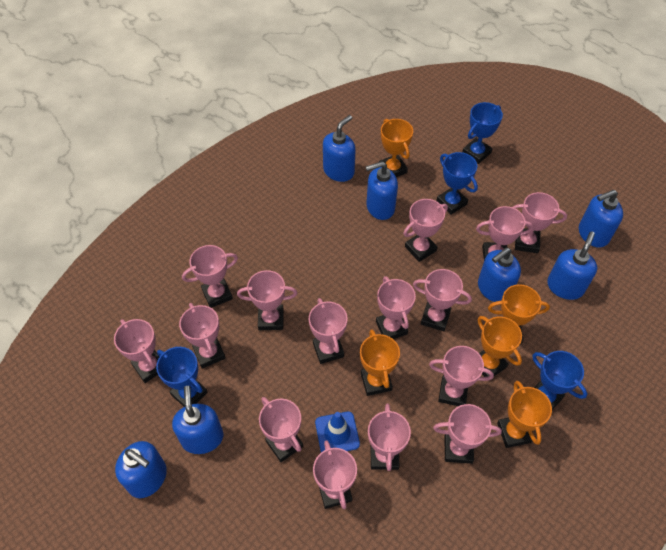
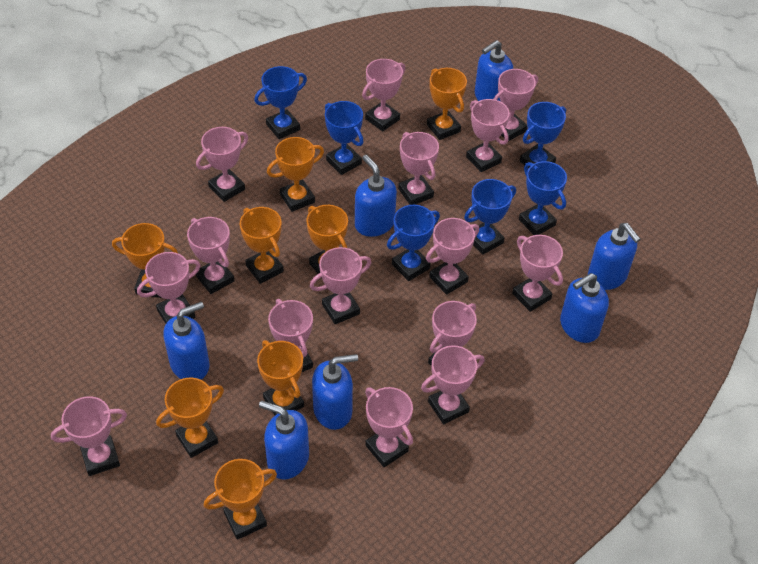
blue traffic cone: 1 -> 0
blue trophy: 4 -> 6
orange trophy: 5 -> 8

